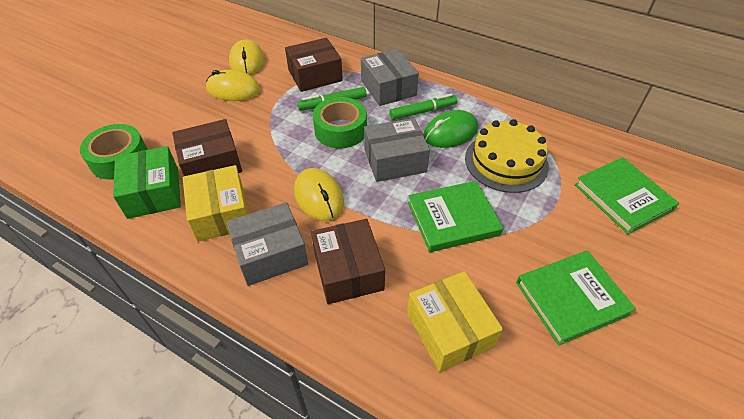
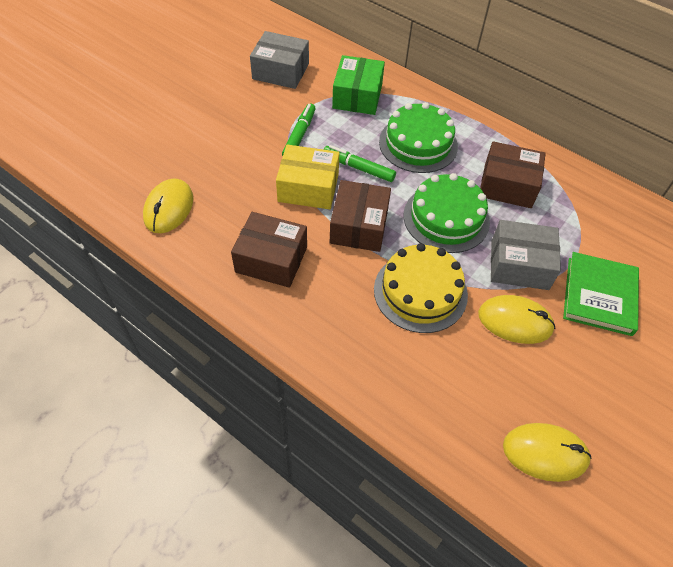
green book: 3 -> 1
green cake: 0 -> 2
green mouse: 1 -> 0
green tape: 2 -> 0
grey box: 3 -> 2
yellow box: 2 -> 1

